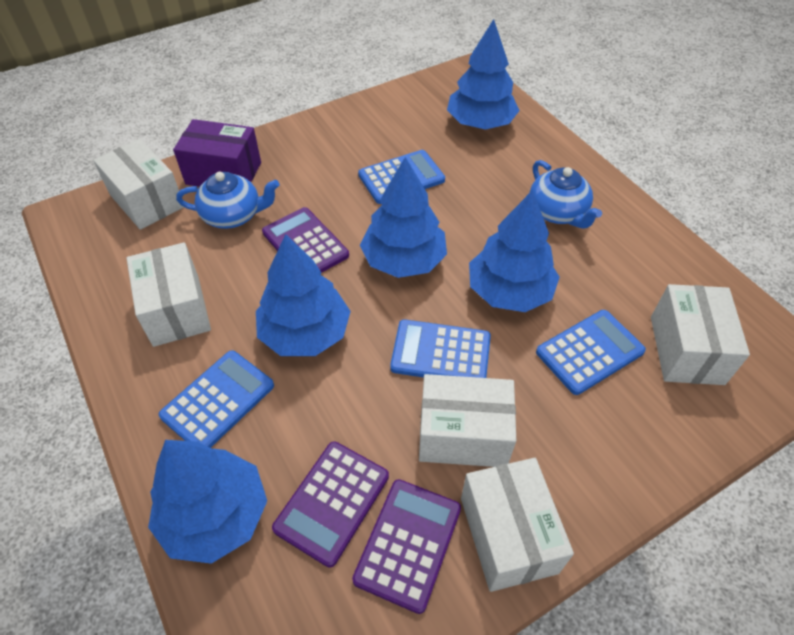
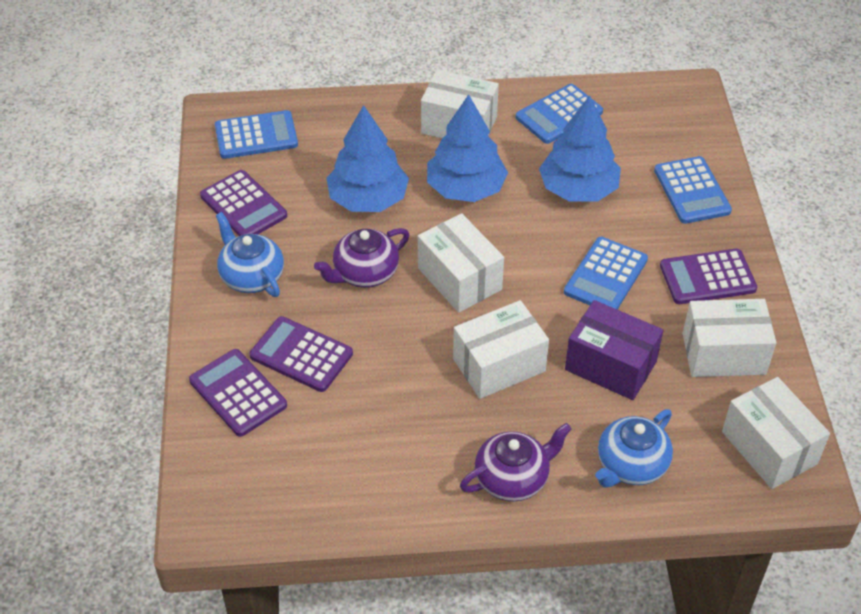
blue tree: 5 -> 3
purple calculator: 3 -> 4
purple teapot: 0 -> 2

